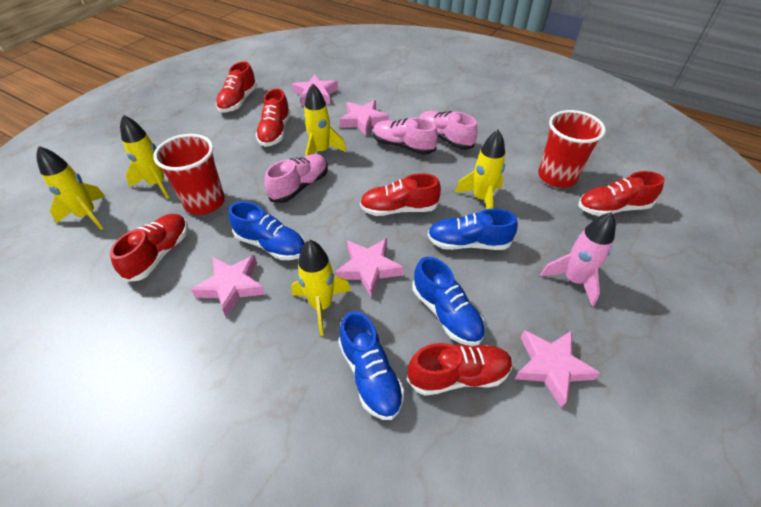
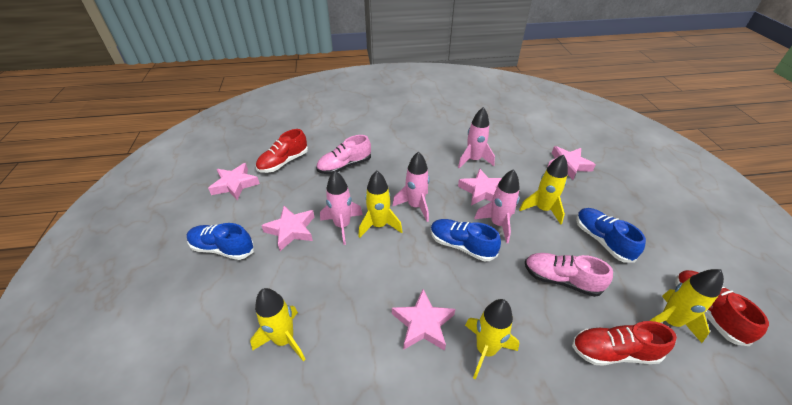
blue shoe: 4 -> 3
pink rocket: 1 -> 4
pink shoe: 3 -> 2
red cup: 2 -> 0
red shoe: 6 -> 3

